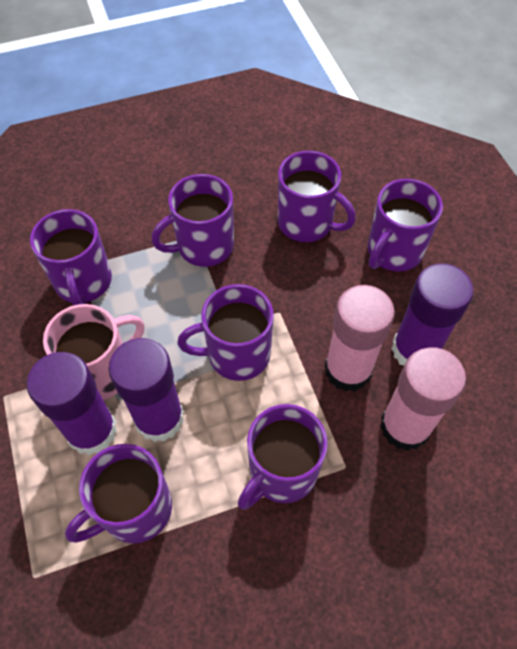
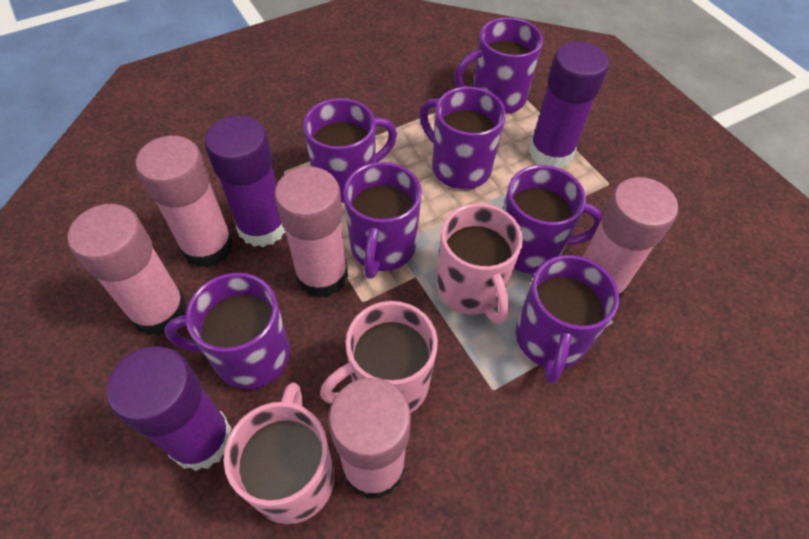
pink glue stick: 2 -> 5
pink mug: 1 -> 3

